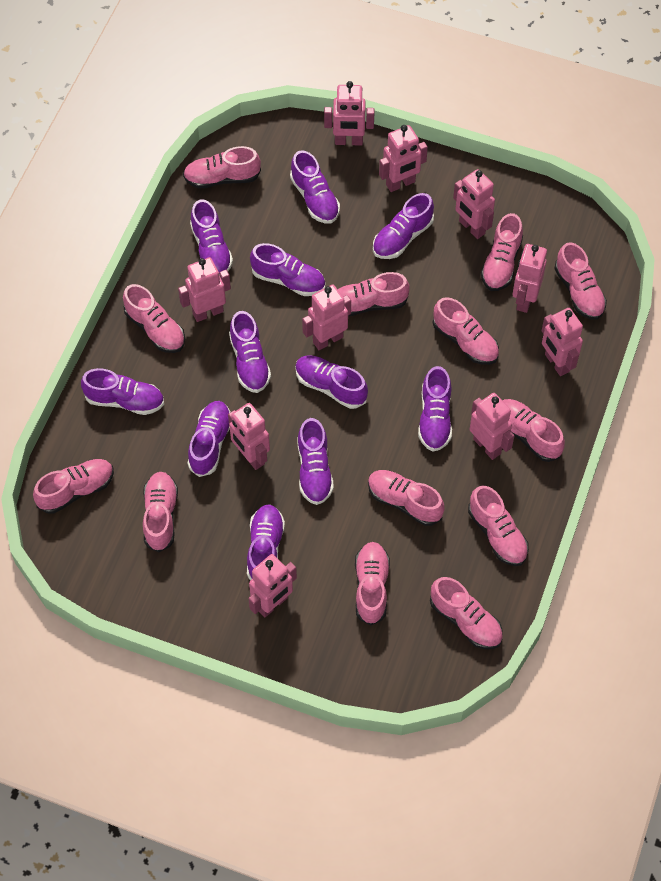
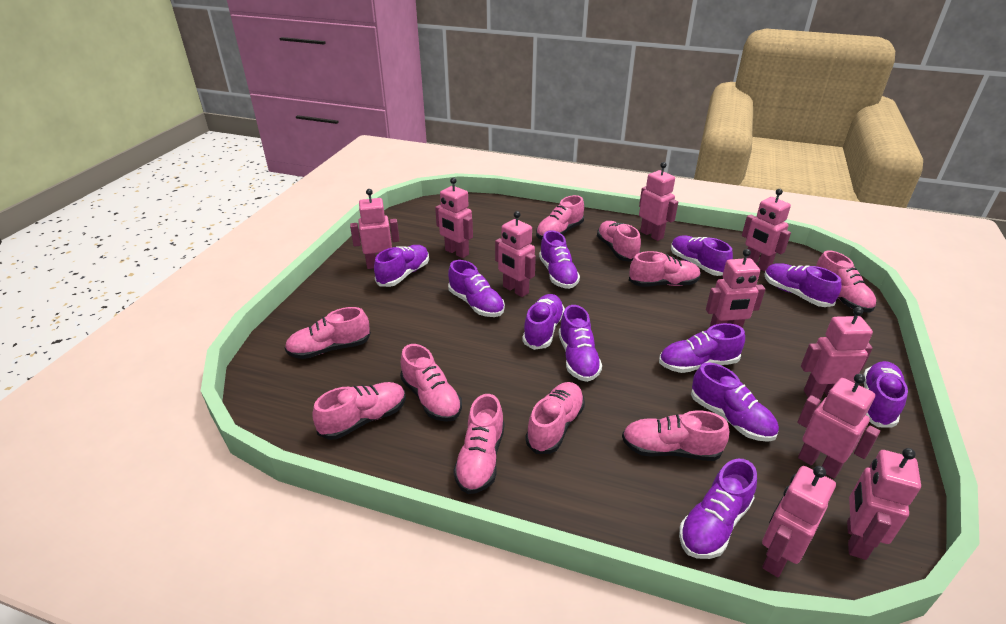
pink shoe: 13 -> 10

